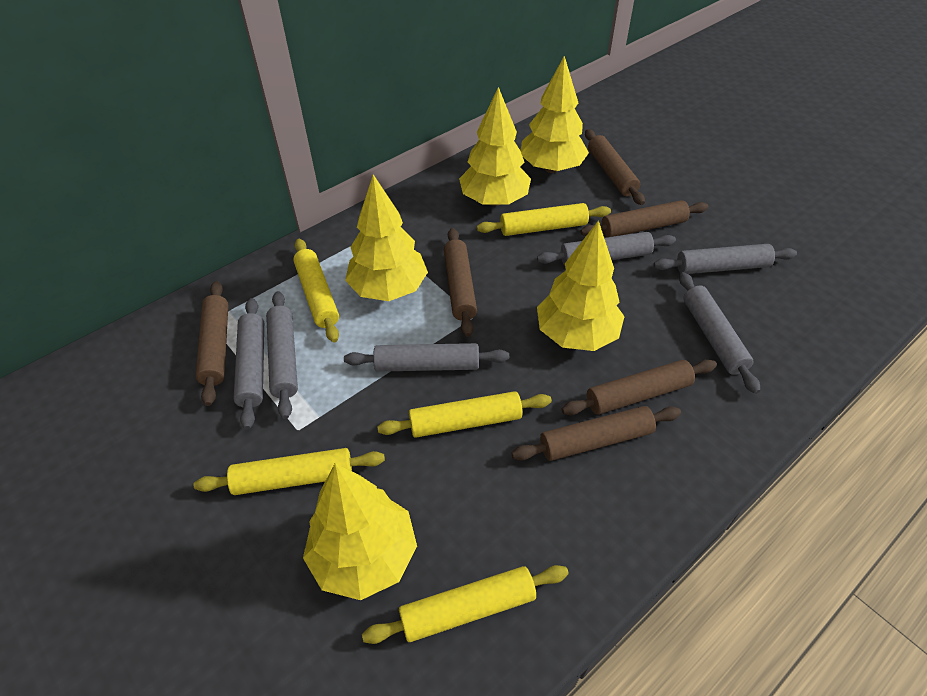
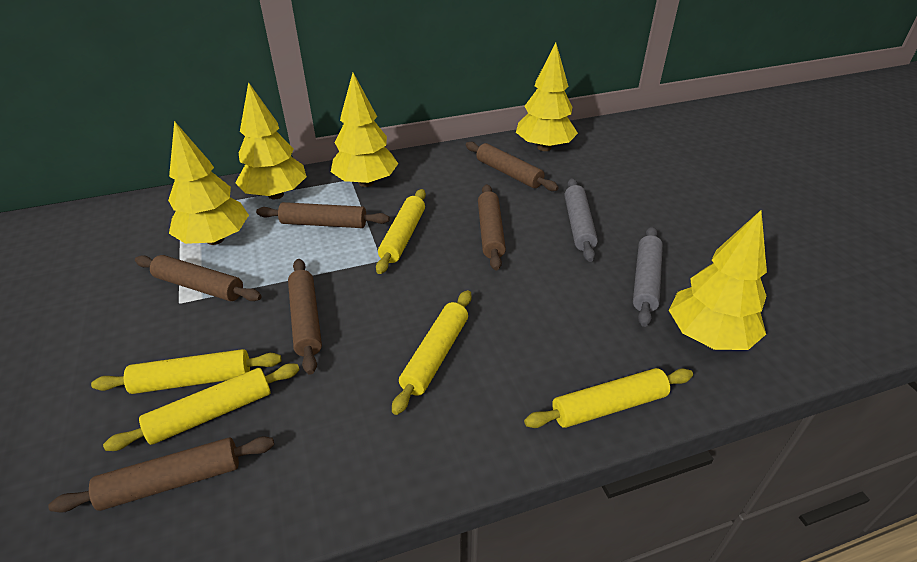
grey rolling pin: 6 -> 2

